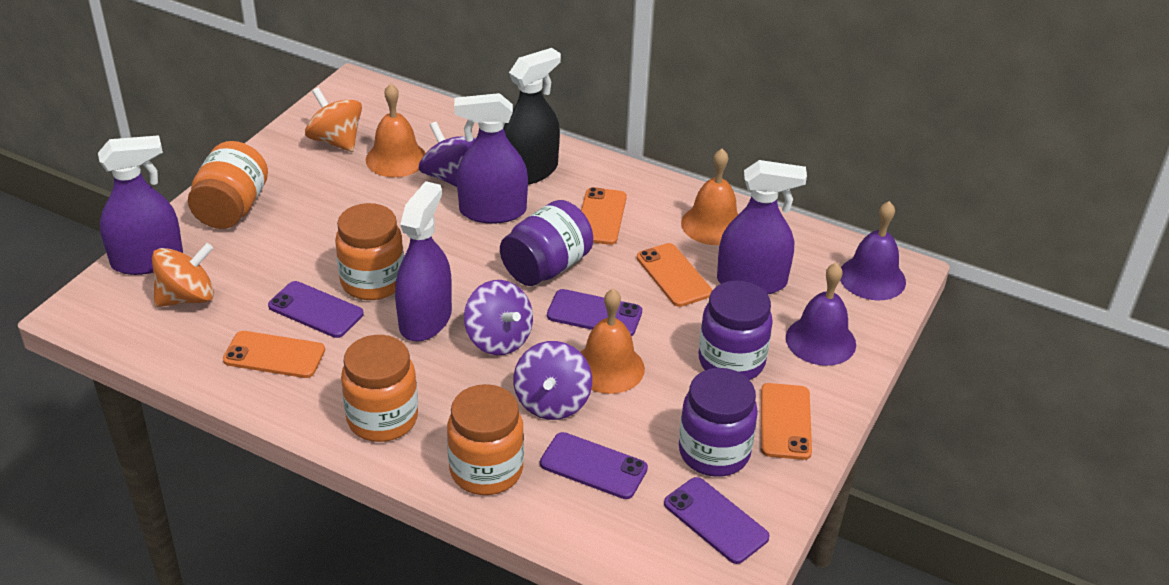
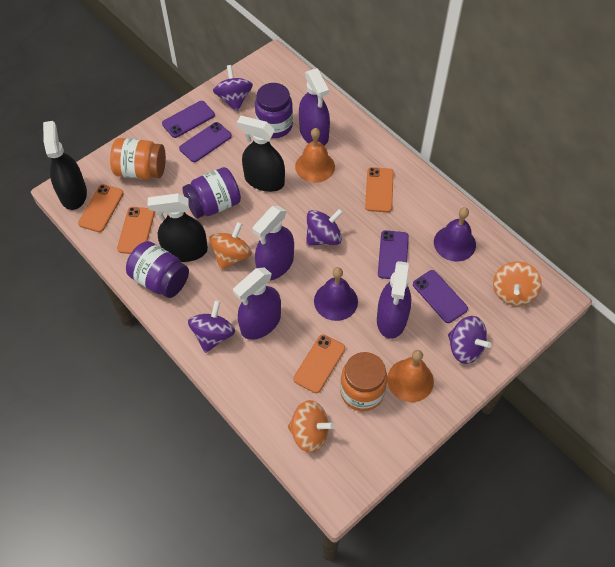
black spray bottle: 1 -> 3
orange bell: 3 -> 2
orange jar: 4 -> 2
orange spinning top: 2 -> 3
purple spinning top: 3 -> 4

